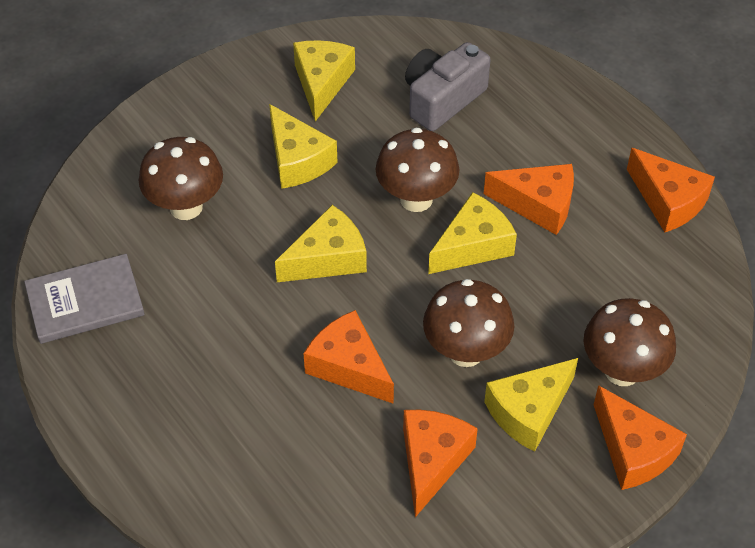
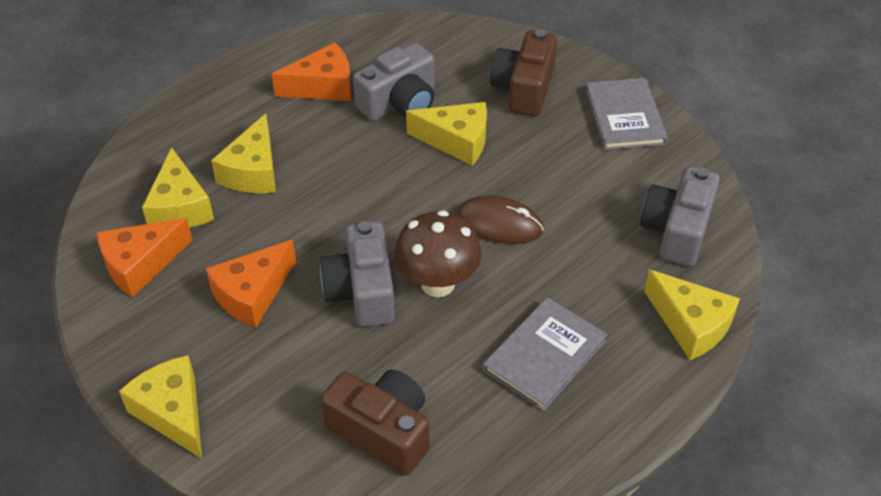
brown camera: 0 -> 2
brown mouse: 0 -> 1
brown mushroom: 4 -> 1
grey book: 1 -> 2
grey camera: 1 -> 3
orange cheese: 5 -> 3

